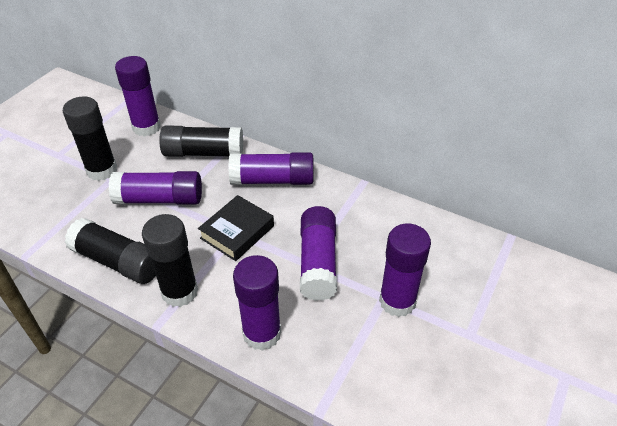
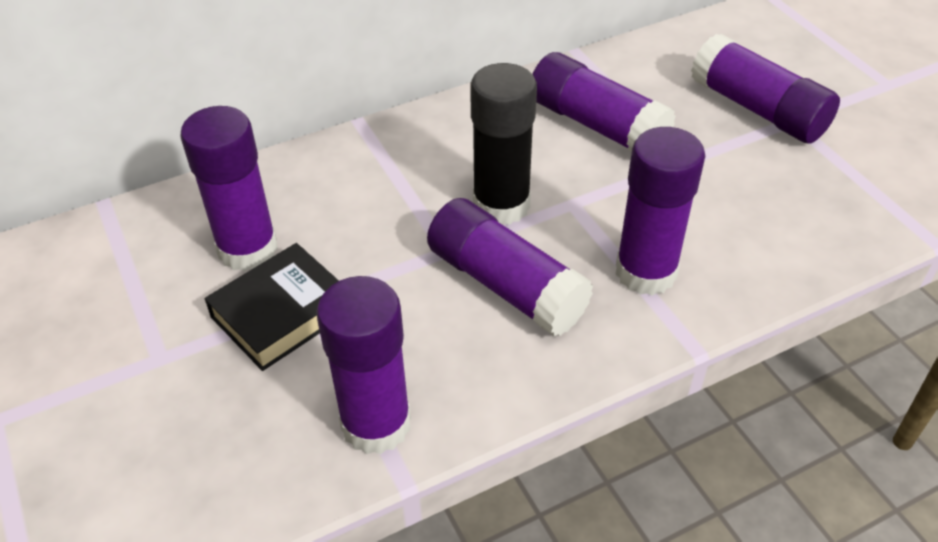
black glue stick: 4 -> 1

